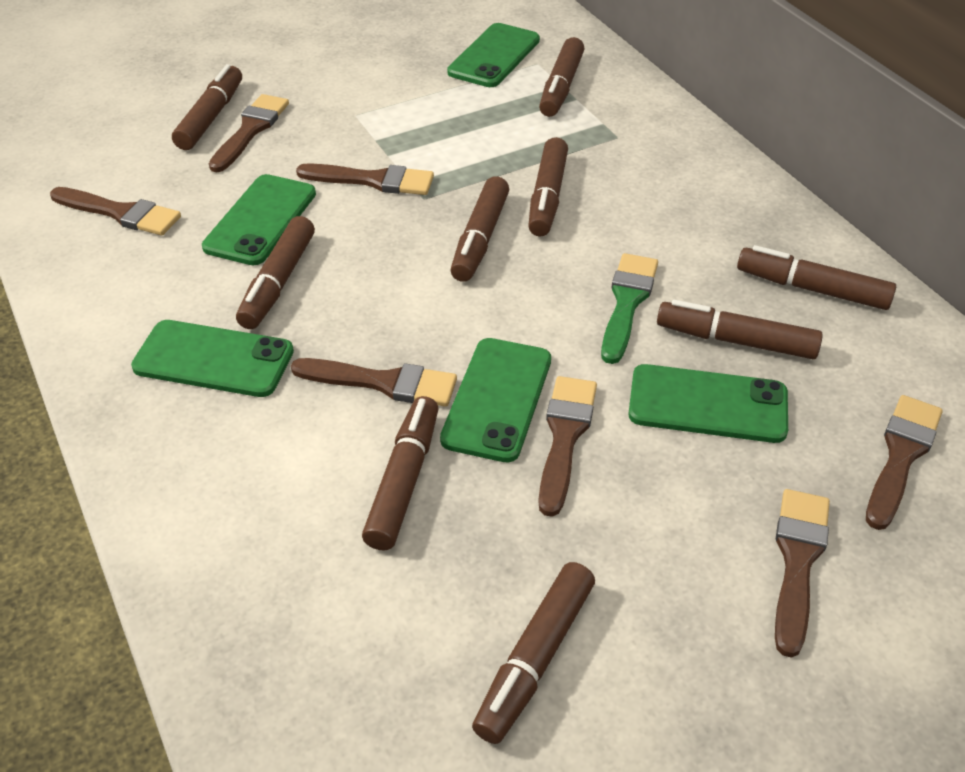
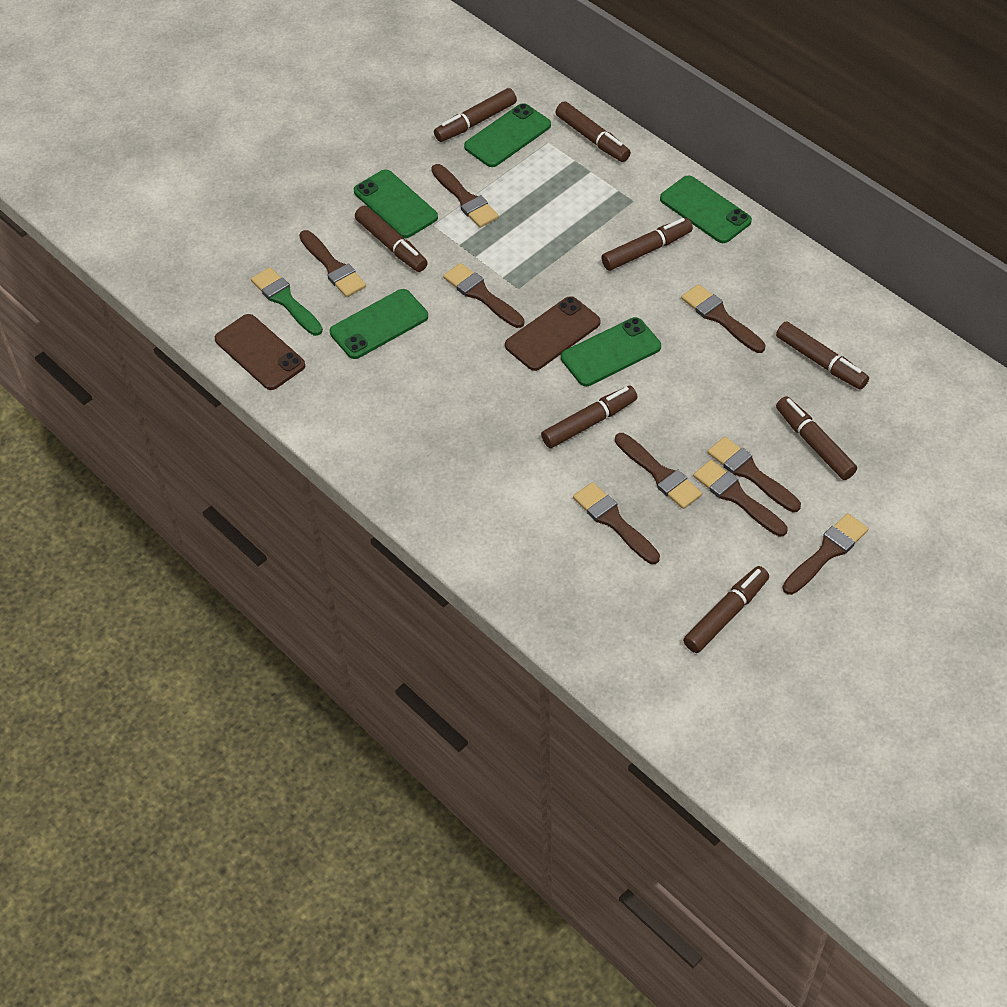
brown brush: 7 -> 9
brown marker: 9 -> 8
brown phone: 0 -> 2

